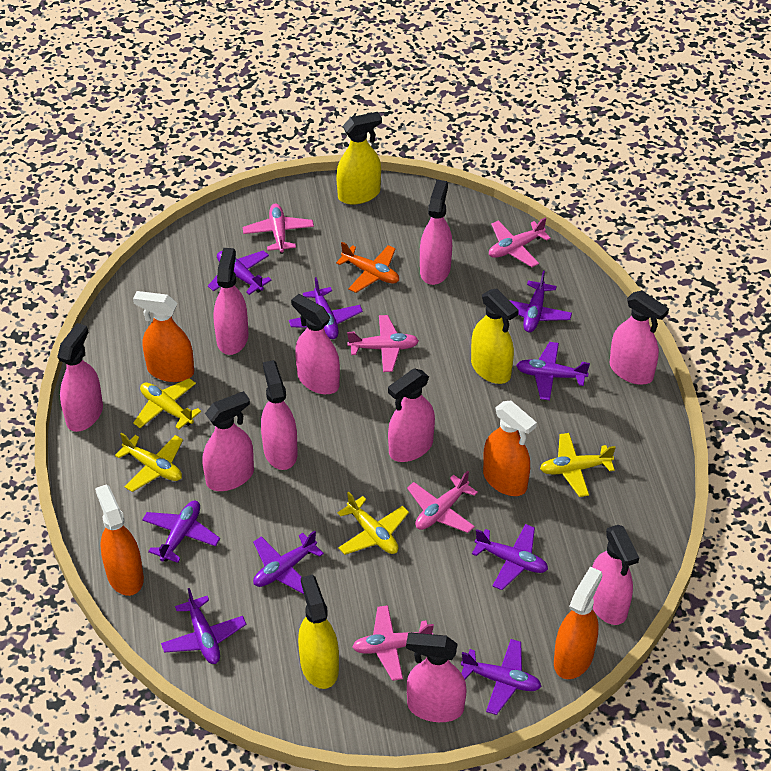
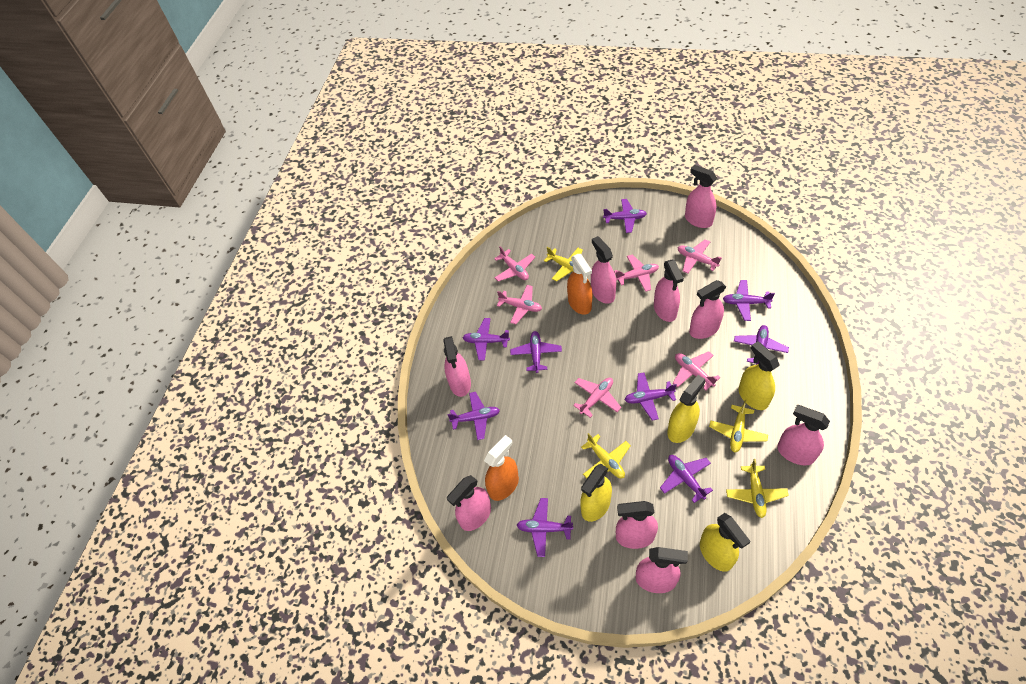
orange plane: 1 -> 0
orange spray bottle: 4 -> 2
pink plane: 5 -> 6
pink spray bottle: 10 -> 9
yellow spray bottle: 3 -> 4

